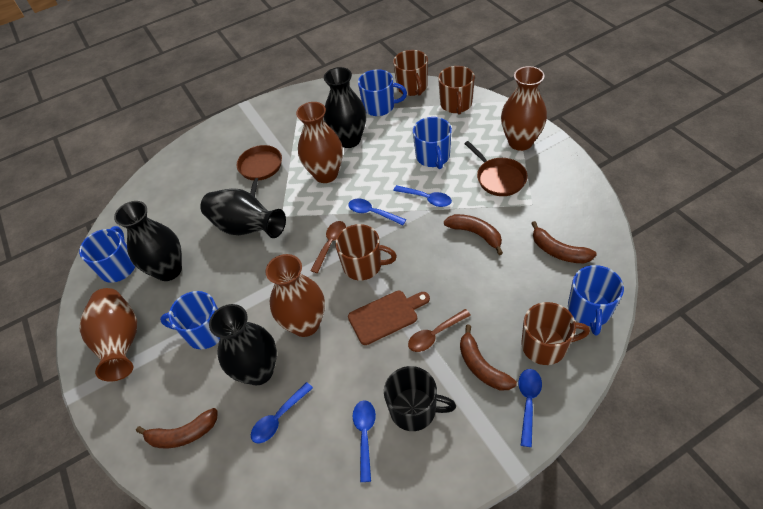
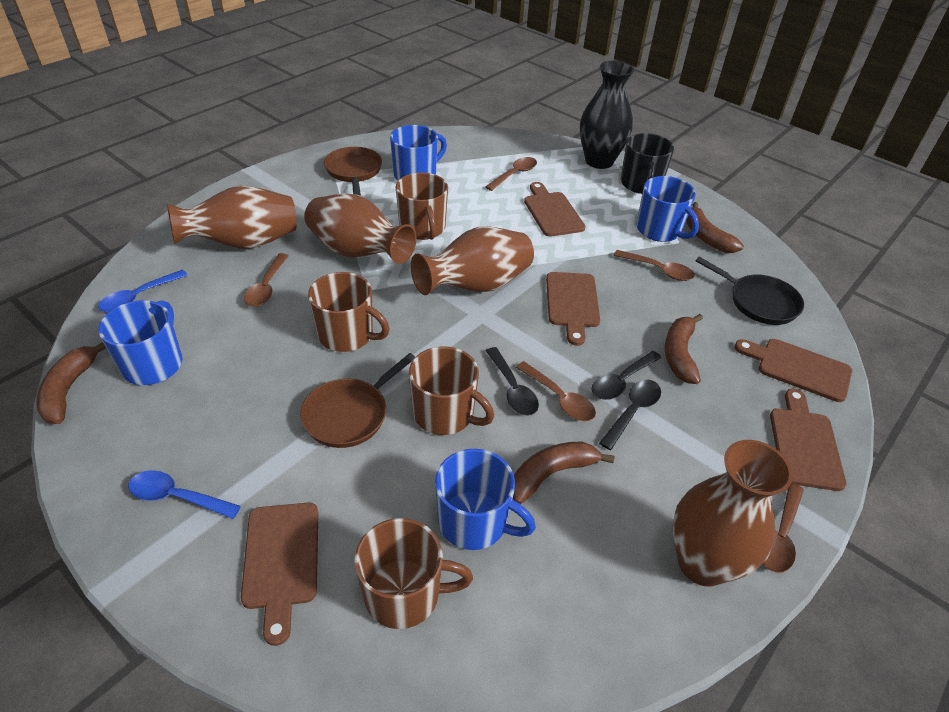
black pan: 0 -> 1
black spoon: 0 -> 3
black vase: 4 -> 1
blue mug: 5 -> 4
blue spoon: 5 -> 2
brown cutting board: 1 -> 5
brown spoon: 2 -> 5

